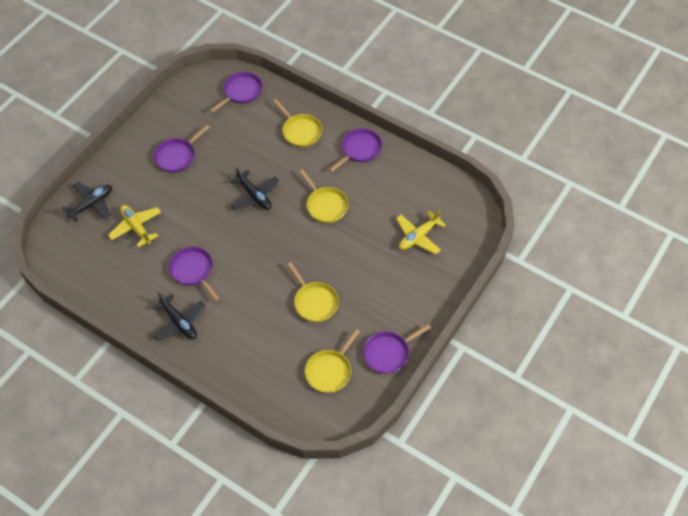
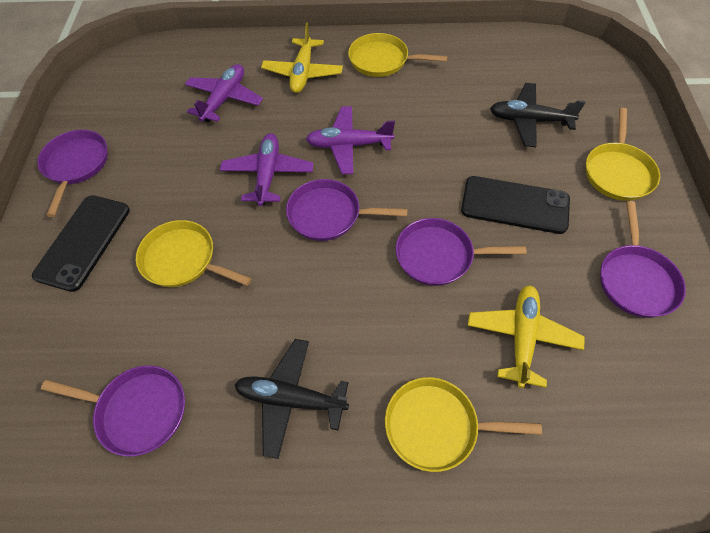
black phone: 0 -> 2
black plane: 3 -> 2
purple plane: 0 -> 3

